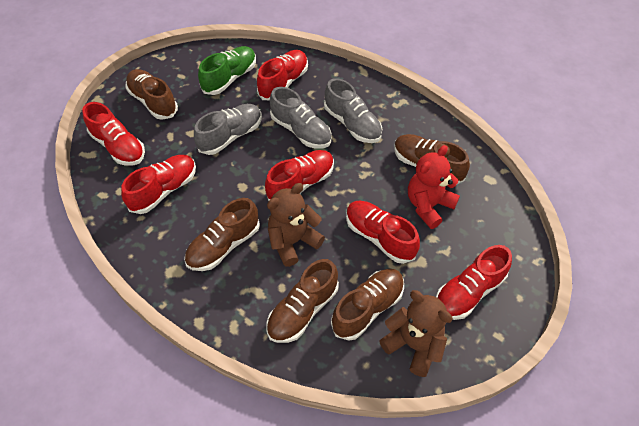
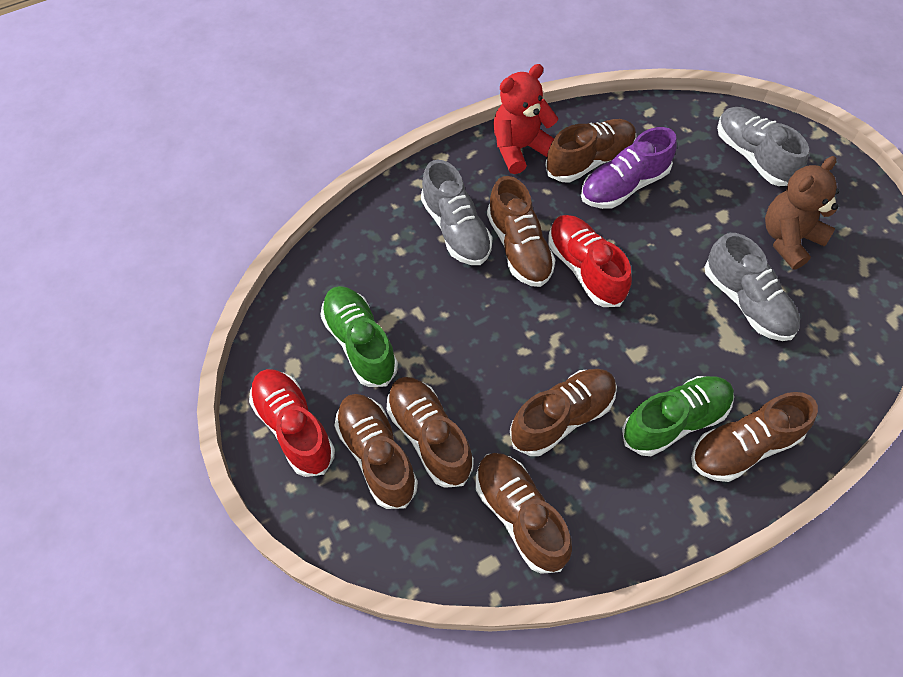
brown shoe: 5 -> 7
brown teddy bear: 2 -> 1
green shoe: 1 -> 2
purple shoe: 0 -> 1
red shoe: 6 -> 2

